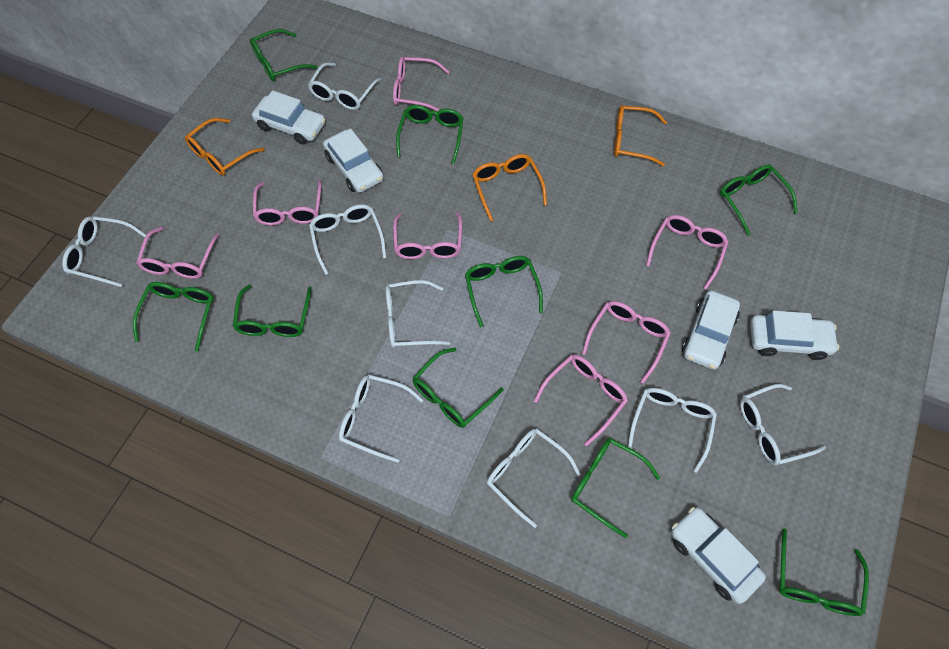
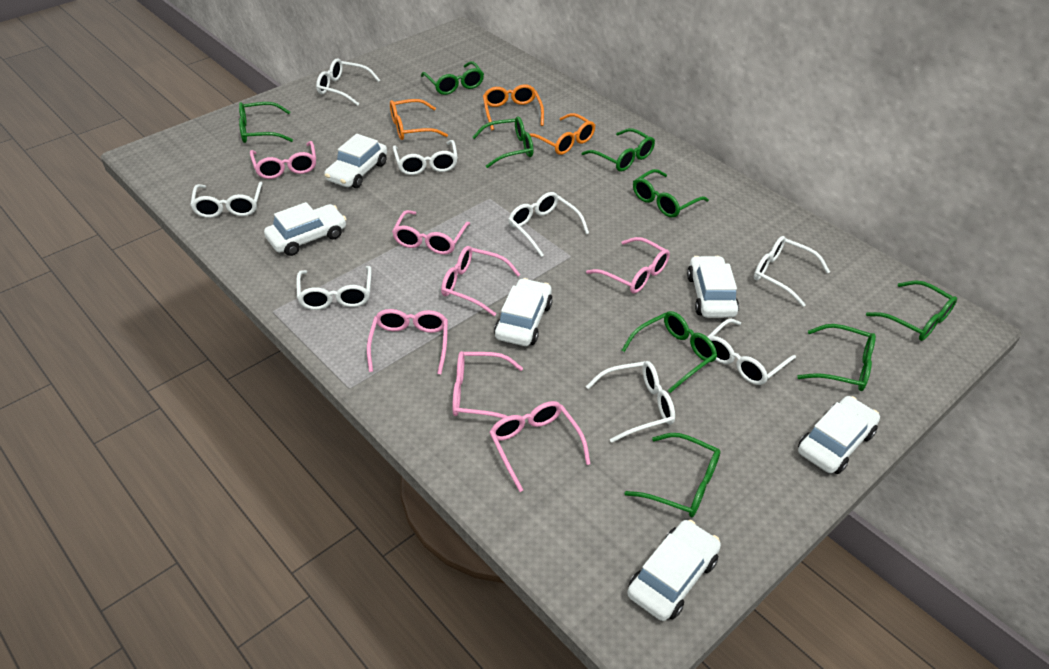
white car: 5 -> 6

